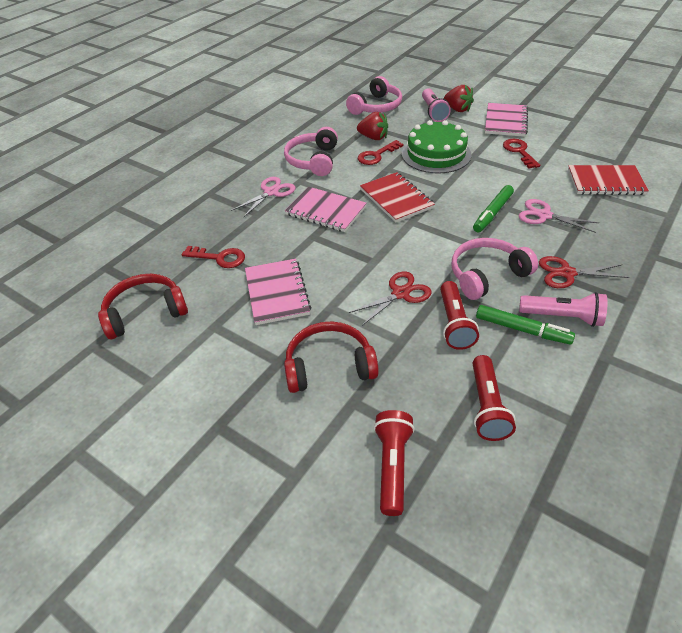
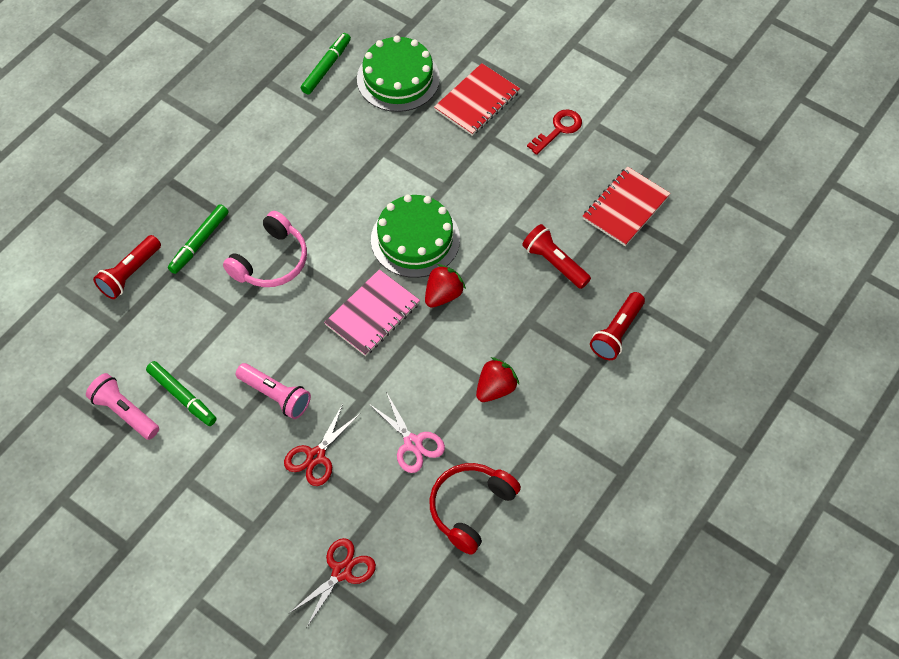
green cake: 1 -> 2
green marker: 2 -> 3
pink headphones: 3 -> 1
pink notebook: 3 -> 1
pink scissors: 2 -> 1
red headphones: 2 -> 1
red key: 3 -> 1

